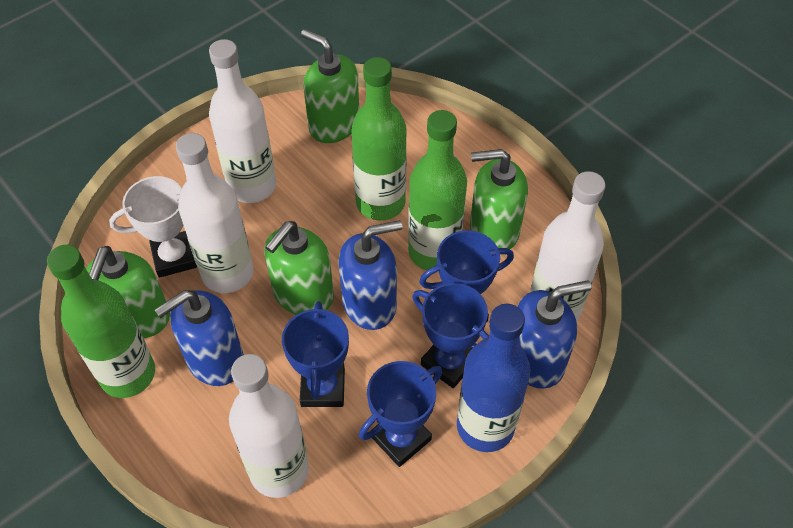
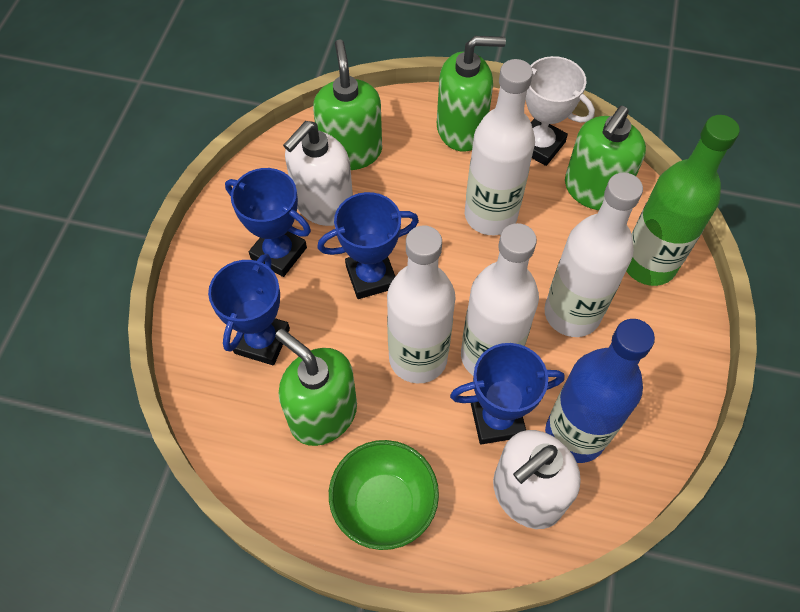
blue soap dispenser: 3 -> 0
green bottle: 3 -> 1
green bowl: 0 -> 1
white soap dispenser: 0 -> 2

